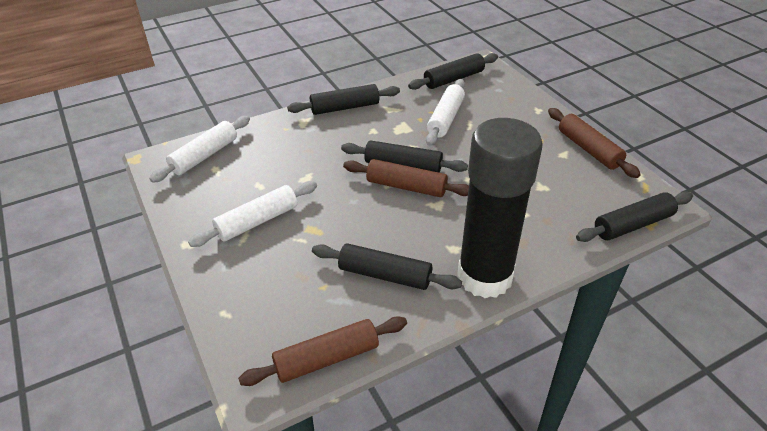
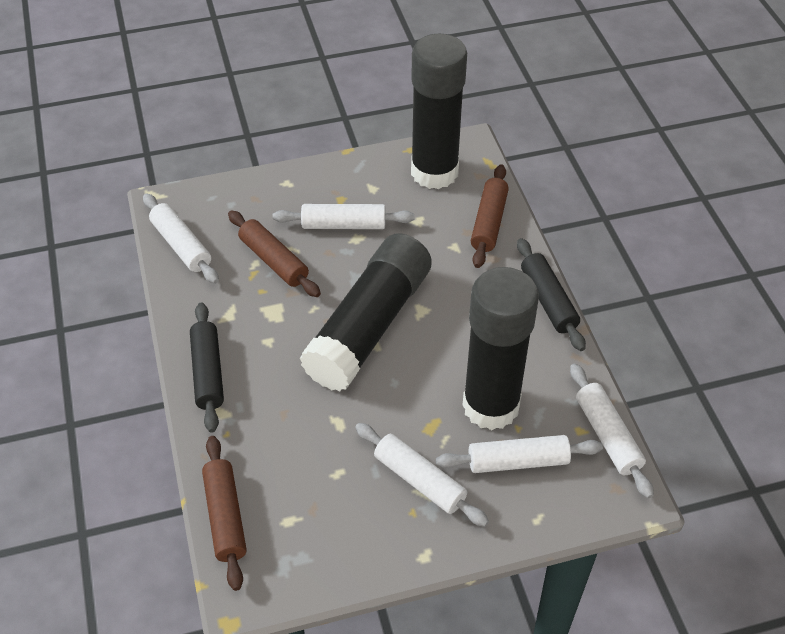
black glue stick: 1 -> 3
black rolling pin: 5 -> 2
white rolling pin: 3 -> 5

